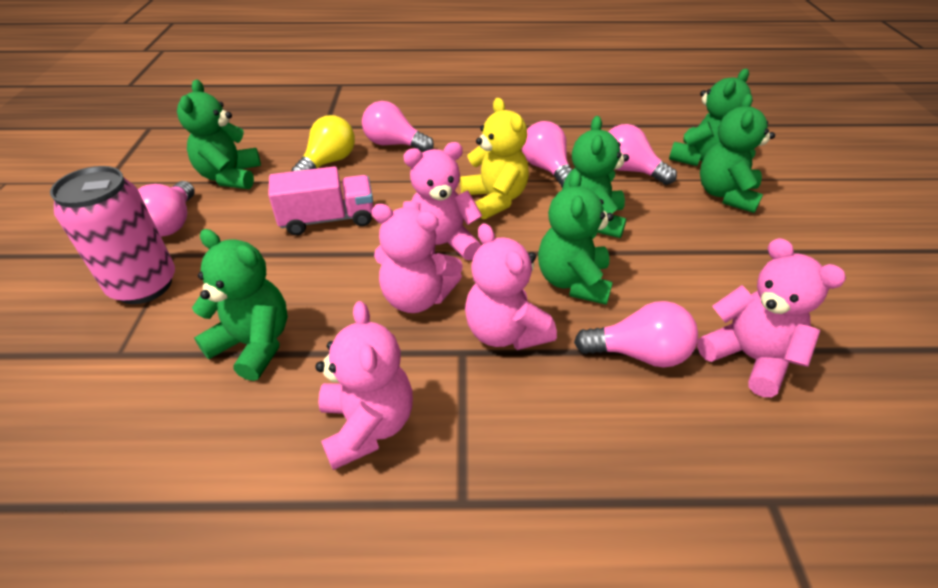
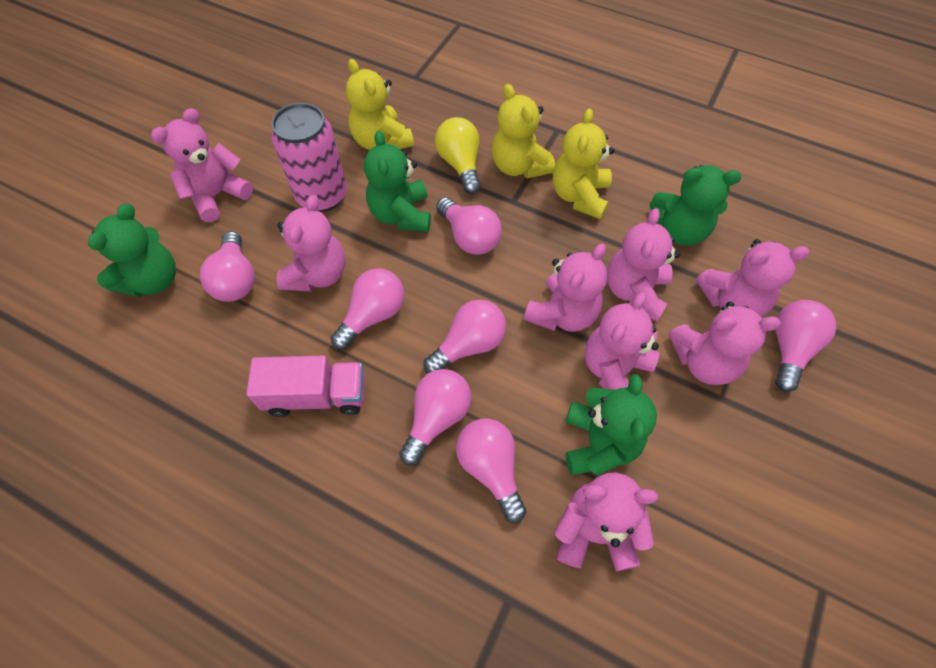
green teddy bear: 6 -> 4
pink light bulb: 5 -> 7
pink teddy bear: 5 -> 8
yellow teddy bear: 1 -> 3

